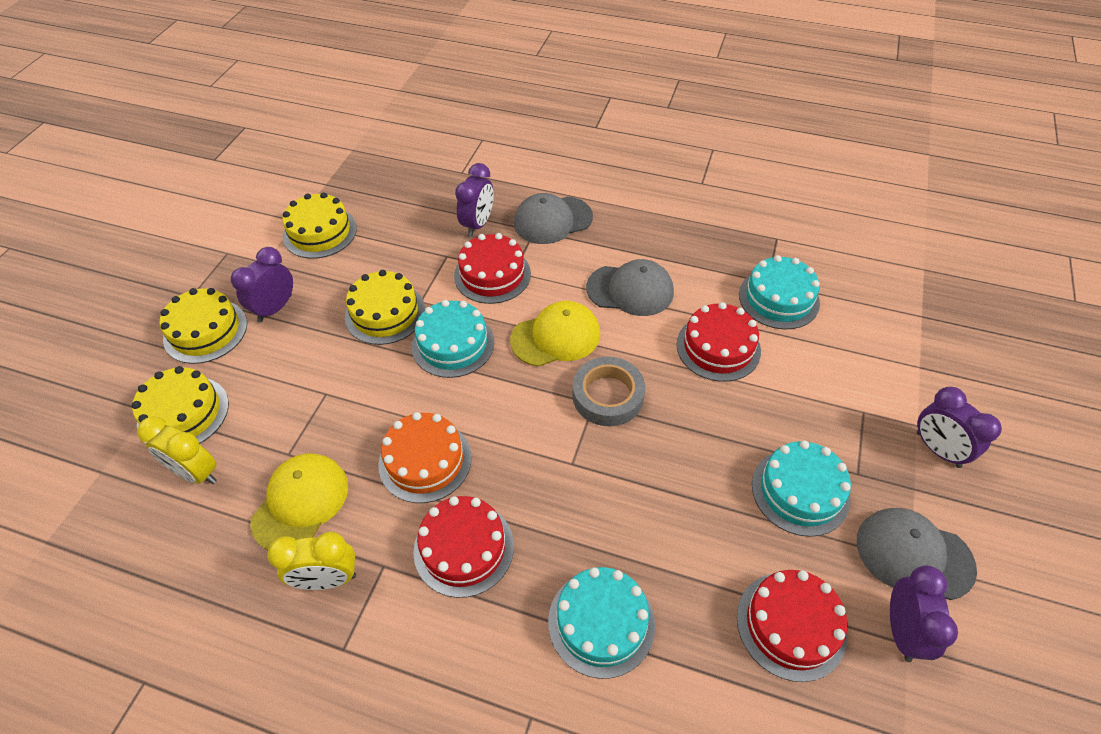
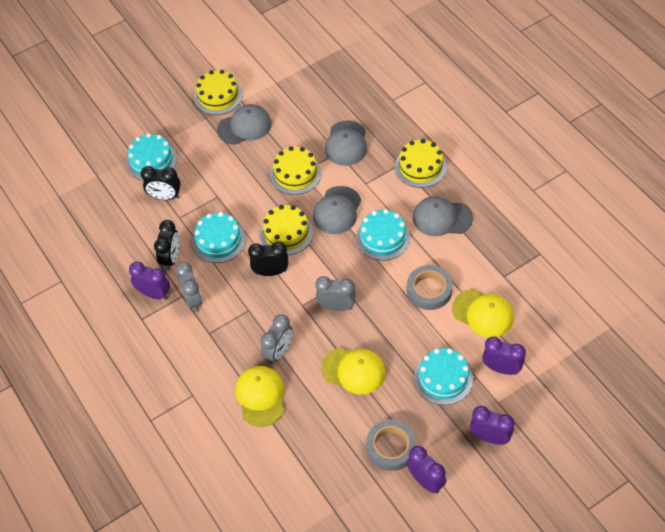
black clock: 0 -> 3
grey cap: 3 -> 4
grey clock: 0 -> 3
grey tape: 1 -> 2
orange cake: 1 -> 0
red cake: 4 -> 0
yellow cap: 2 -> 3
yellow clock: 2 -> 0

